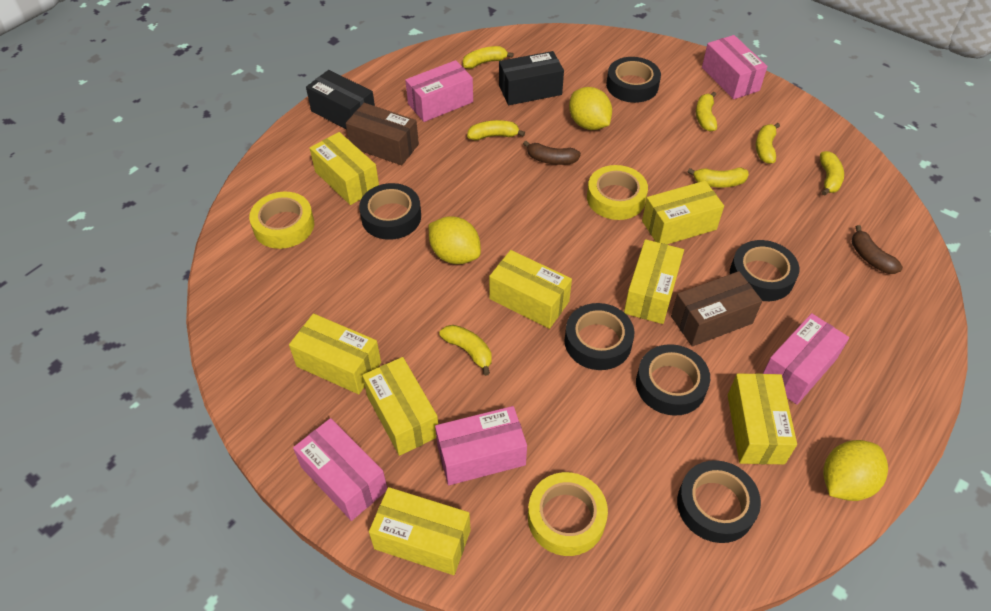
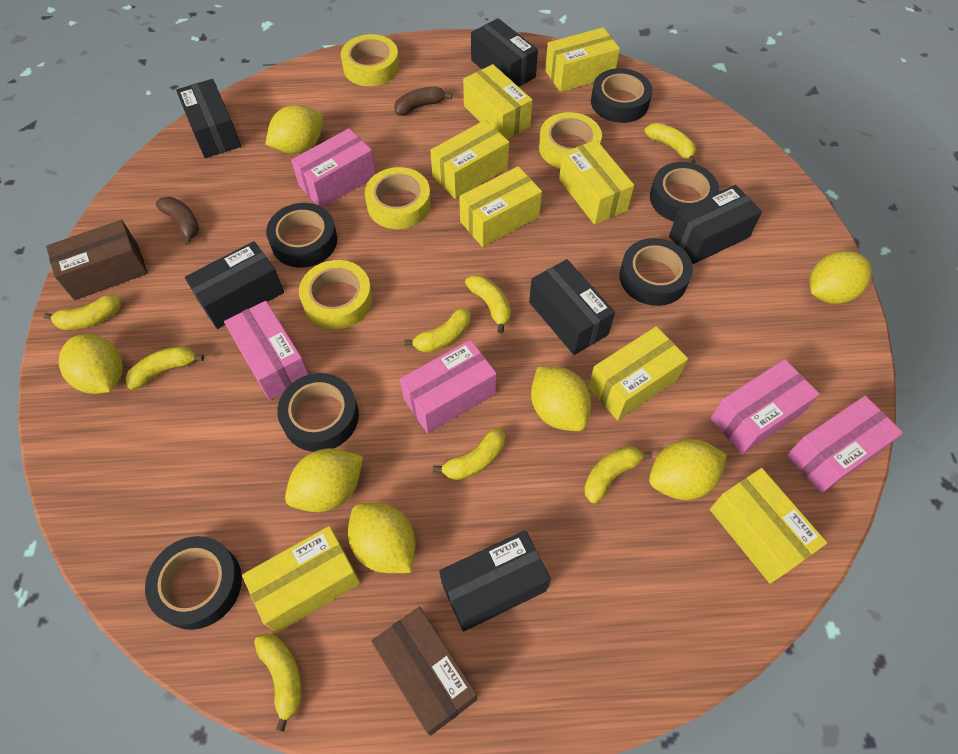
black box: 2 -> 6
yellow banana: 7 -> 8
yellow lemon: 3 -> 7
yellow tape: 3 -> 4

